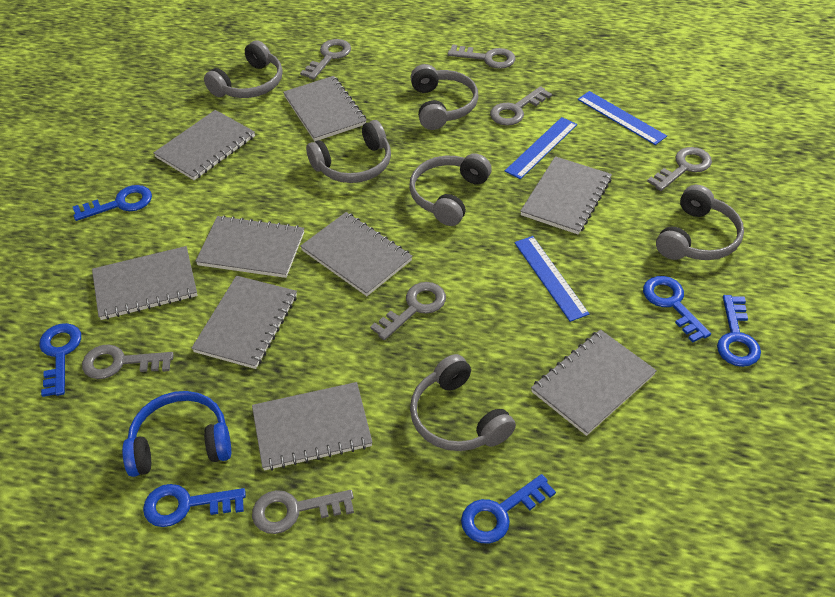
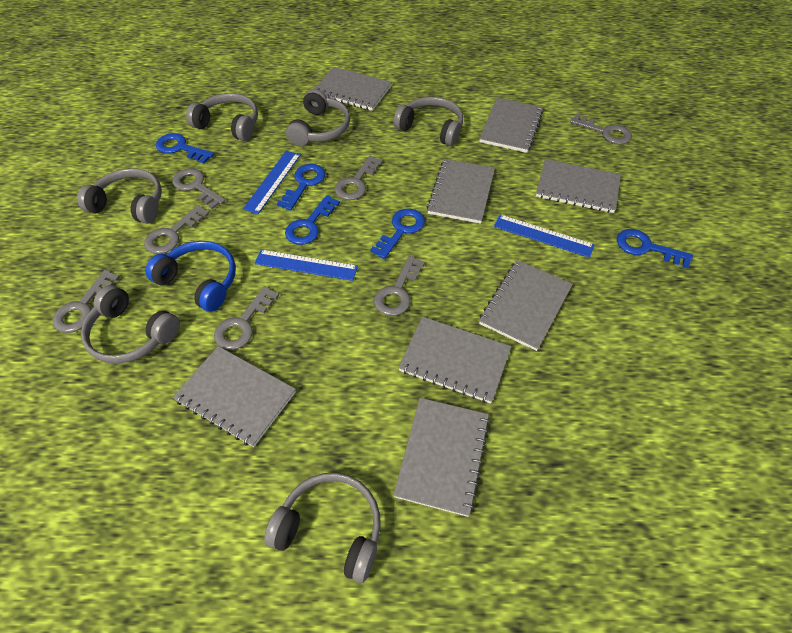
blue key: 6 -> 5
grey notebook: 9 -> 8

